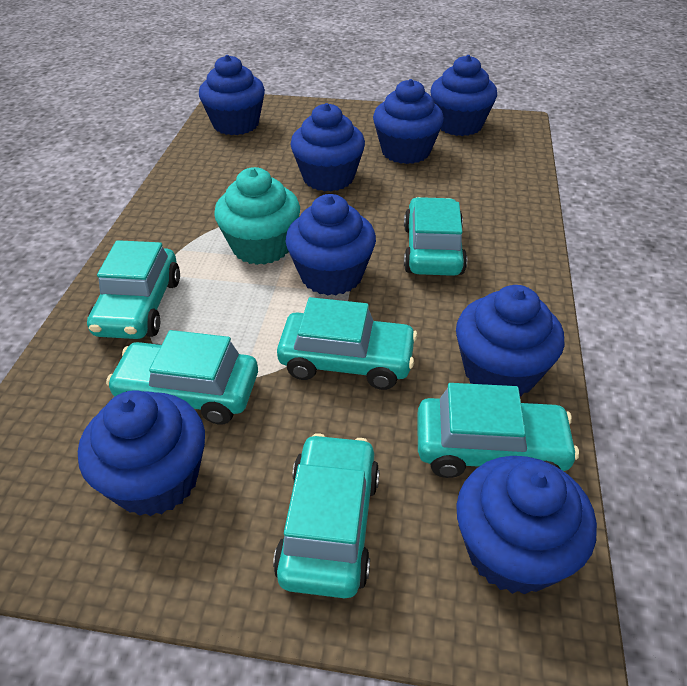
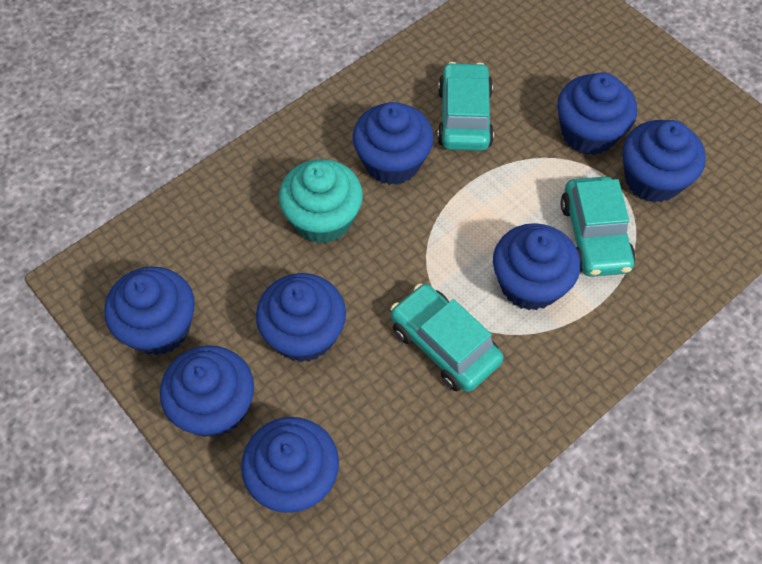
turquoise car: 6 -> 3

